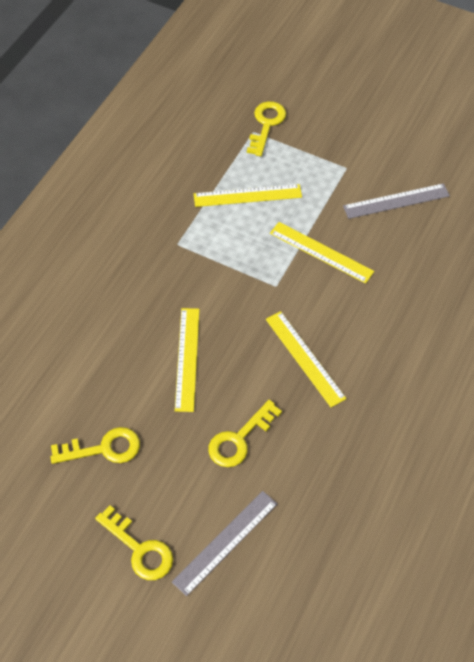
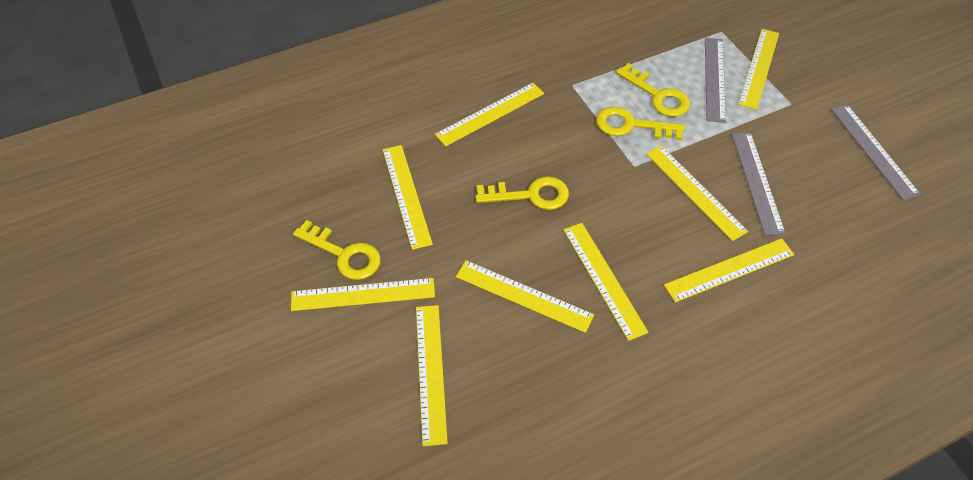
grey ruler: 2 -> 3
yellow ruler: 4 -> 9

